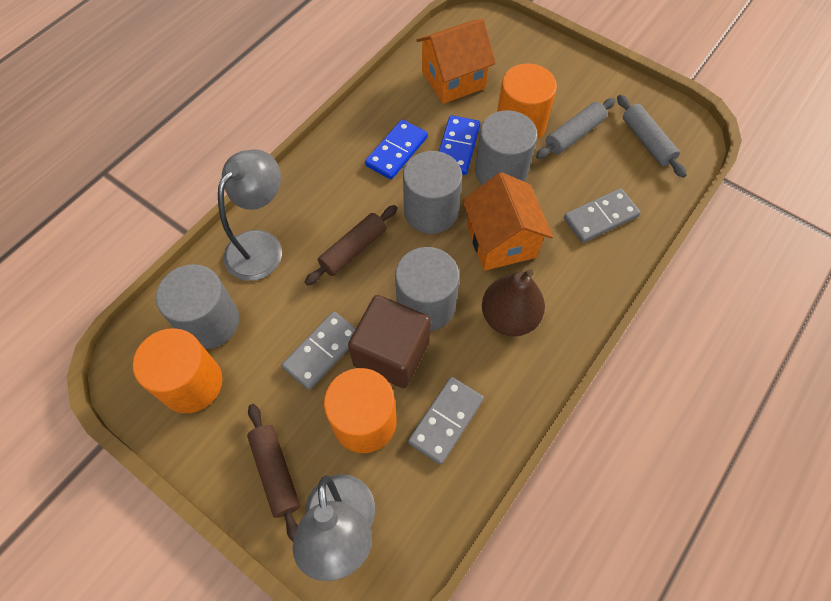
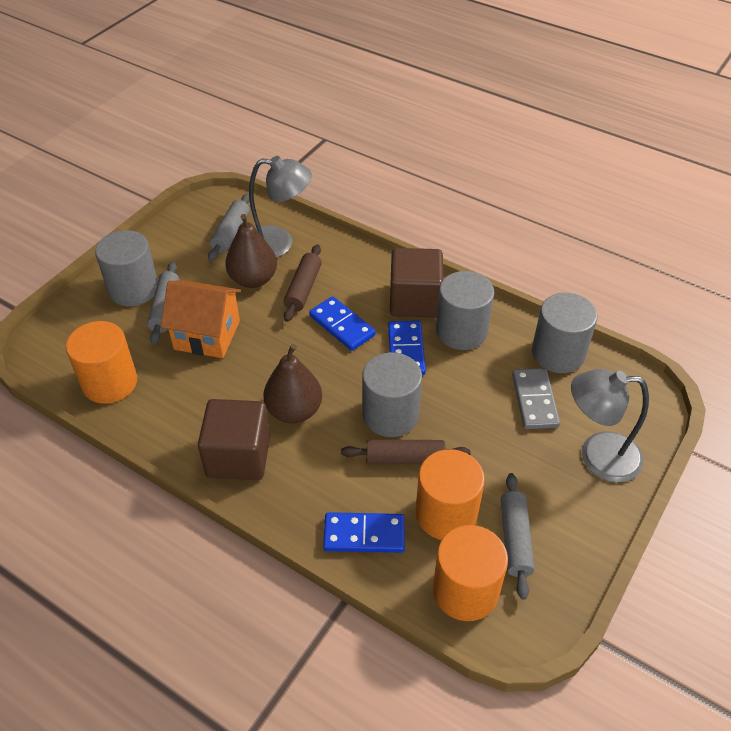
blue domino: 2 -> 3
brown cube: 1 -> 2
brown pear: 1 -> 2
grey domino: 3 -> 1
grey rolling pin: 2 -> 3
orange house: 2 -> 1

